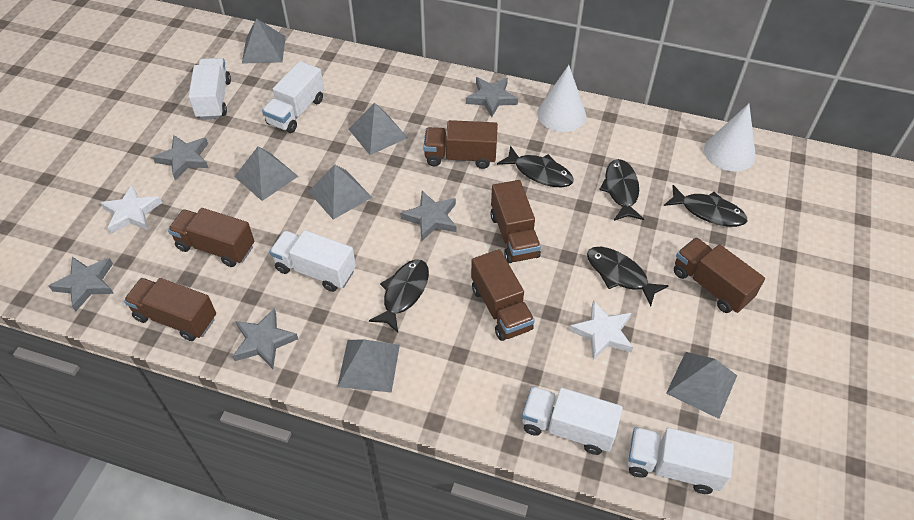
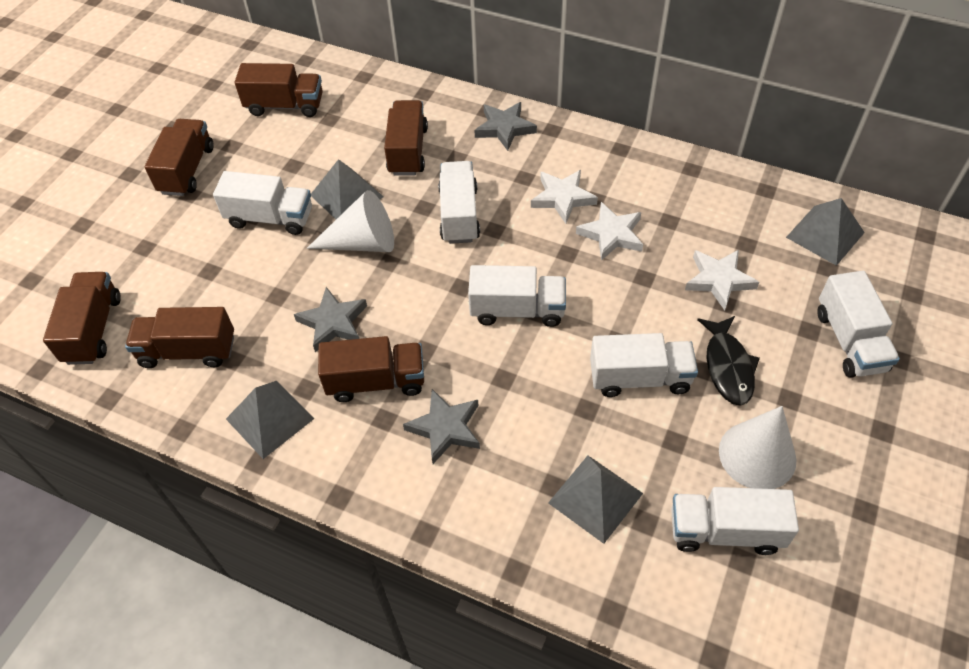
black fish: 5 -> 1
grey pyramid: 6 -> 4
grey star: 5 -> 3
white star: 2 -> 3
white truck: 5 -> 6

